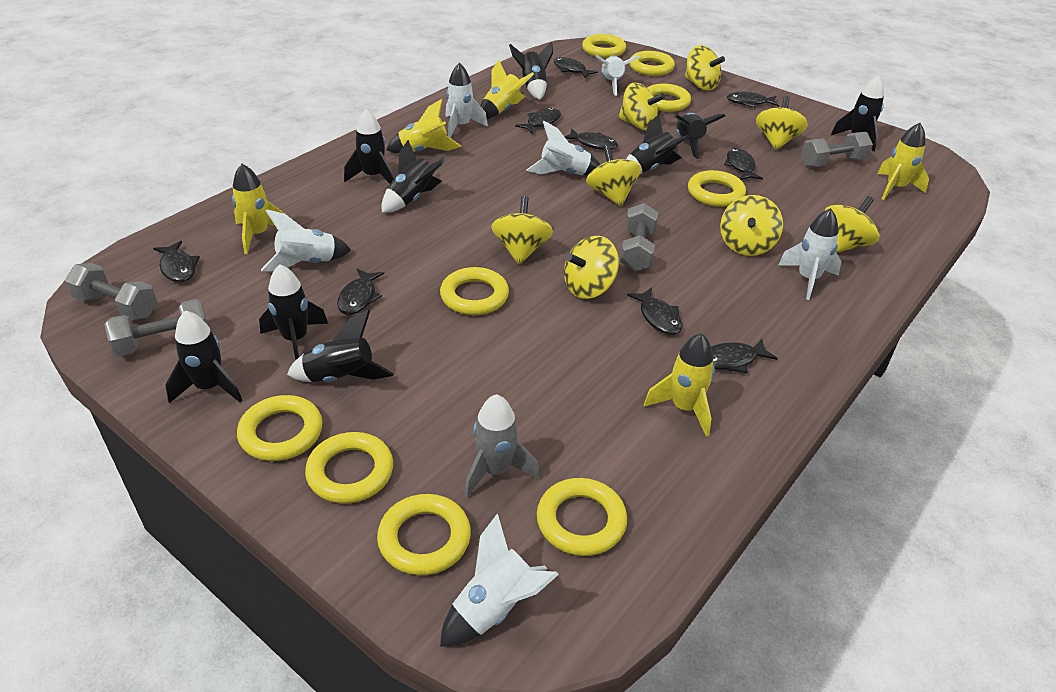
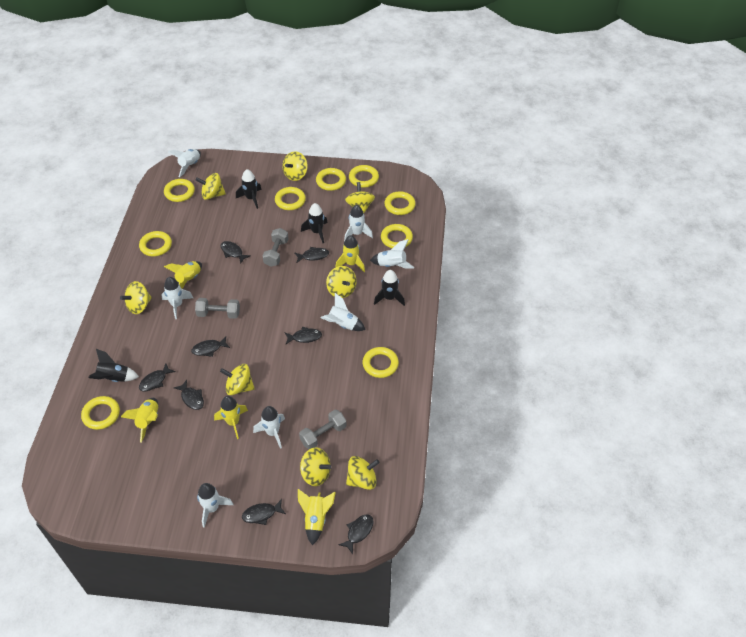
black fish: 9 -> 8
black rocket: 9 -> 4
grey dumbbell: 4 -> 3
grey rocket: 1 -> 0
white rocket: 6 -> 7

